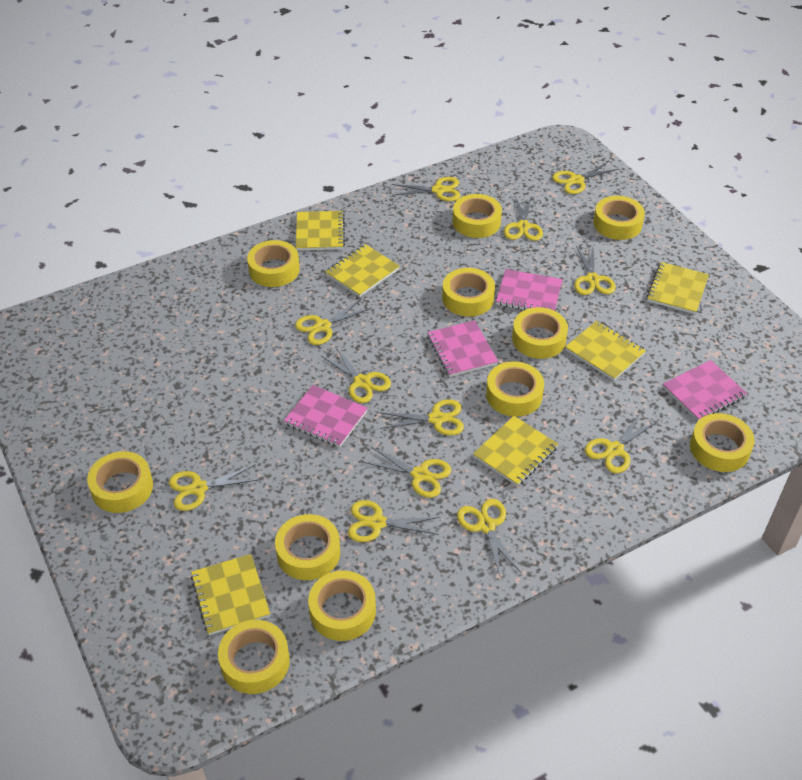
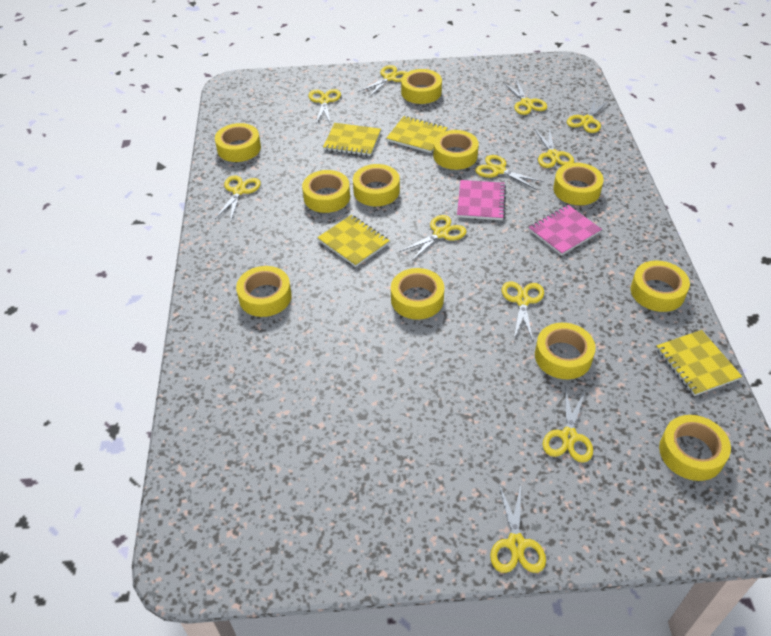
pink notebook: 4 -> 2
yellow notebook: 6 -> 4
yellow scissors: 12 -> 11

